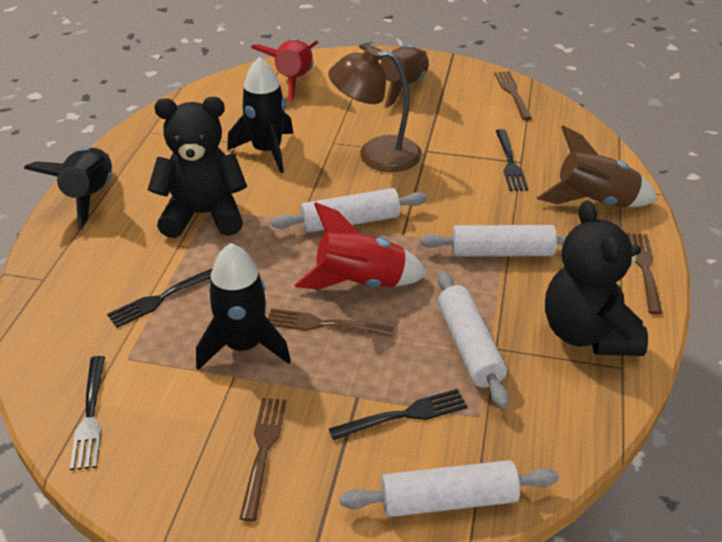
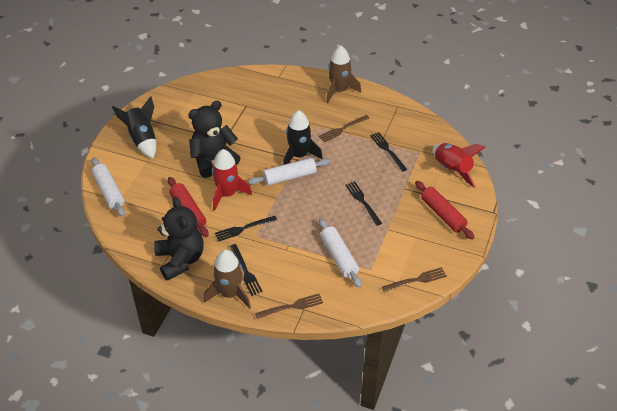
black rocket: 3 -> 2
brown fork: 4 -> 3
brown lamp: 1 -> 0
red rolling pin: 0 -> 2
white rolling pin: 4 -> 3

